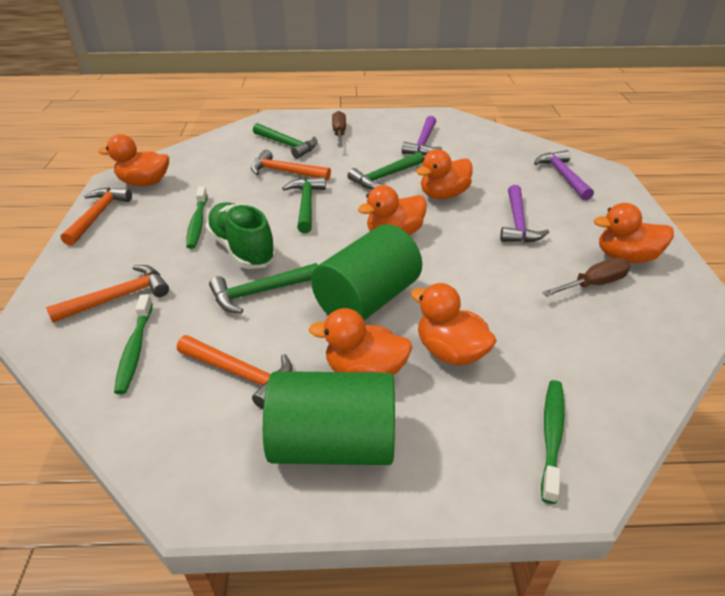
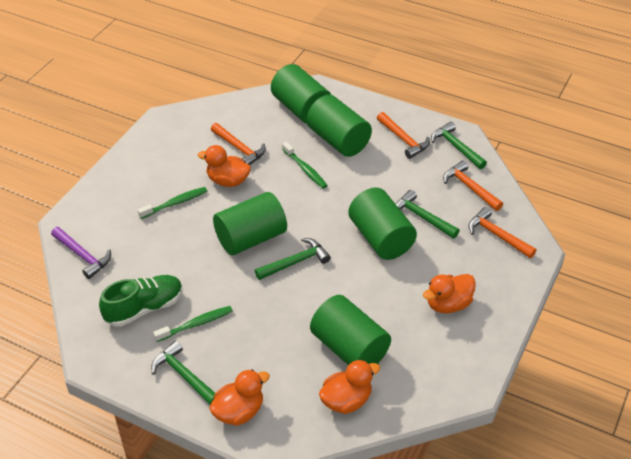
brown screwdriver: 2 -> 0
green cylinder: 2 -> 5
orange duck: 6 -> 4
purple hammer: 3 -> 1

